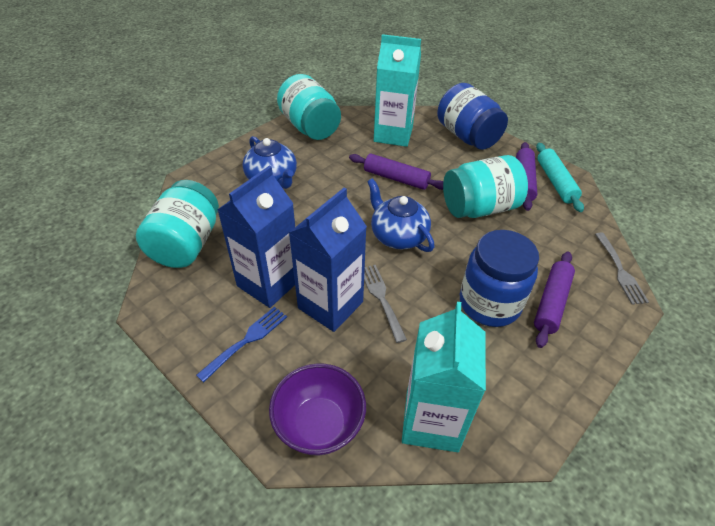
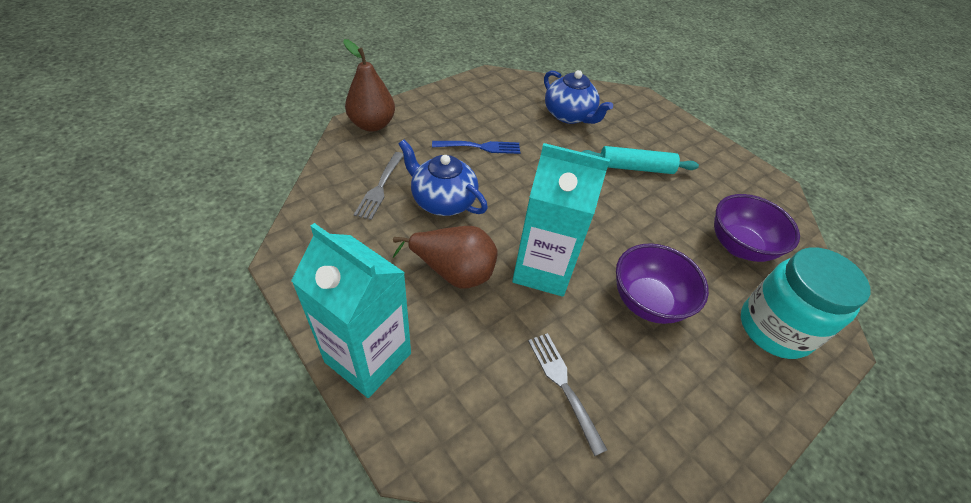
blue carton: 2 -> 0
blue jar: 2 -> 0
brown pear: 0 -> 2
purple bowl: 1 -> 2
purple rolling pin: 3 -> 0
turquoise jar: 3 -> 1

